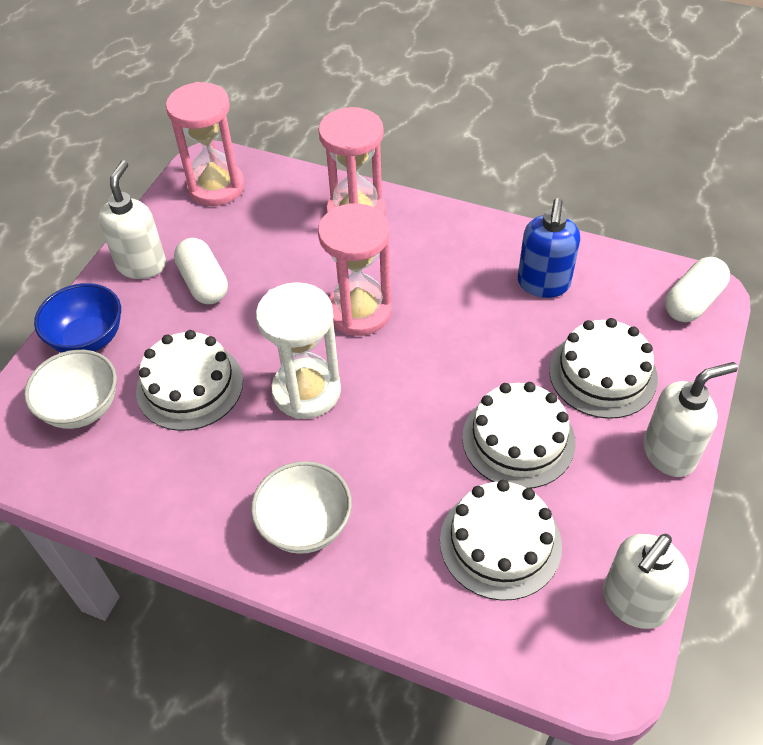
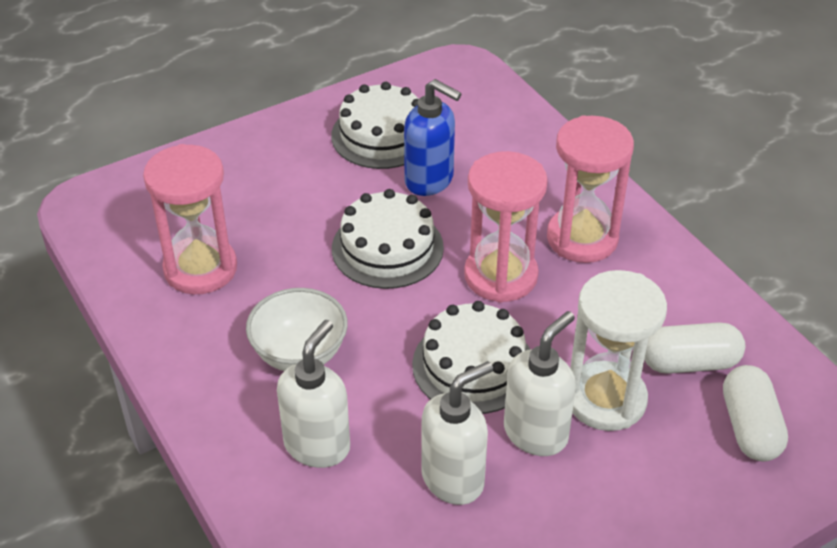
blue bowl: 1 -> 0
white bowl: 2 -> 1
white cake: 4 -> 3

